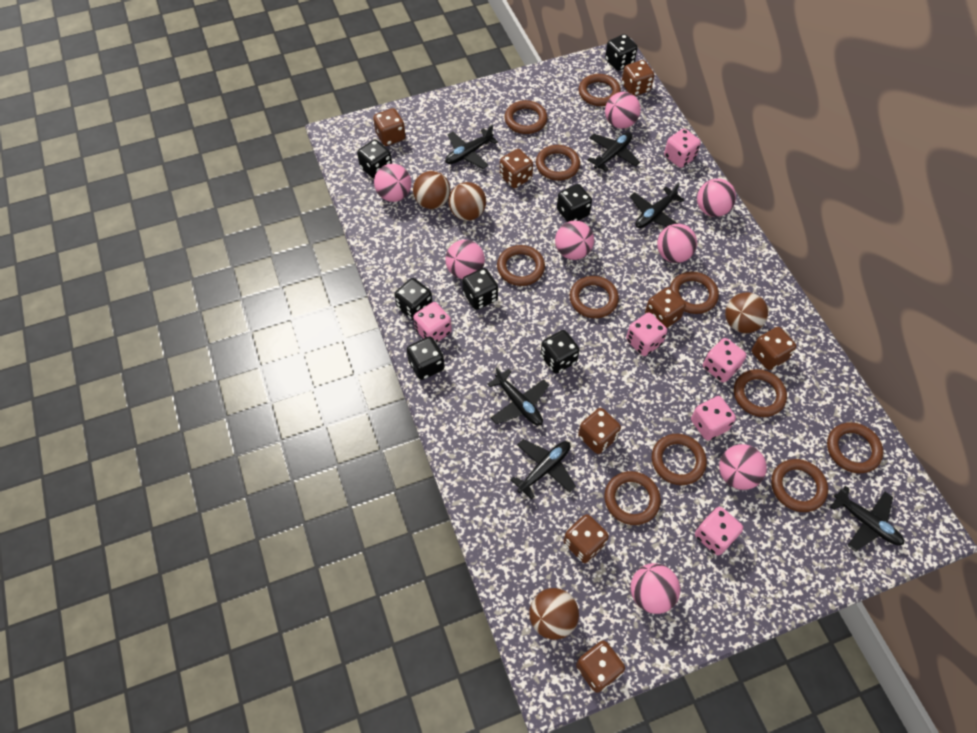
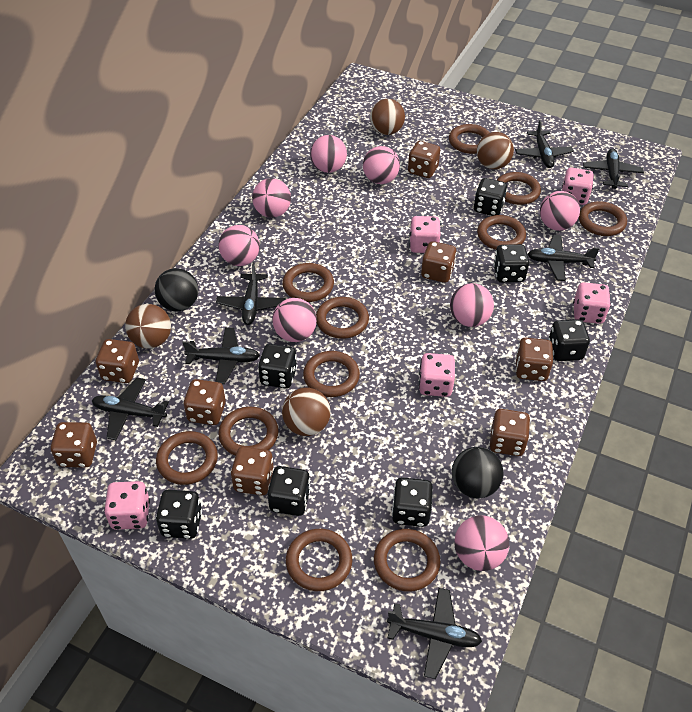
black ball: 0 -> 2
black plane: 6 -> 7
pink dice: 6 -> 5

